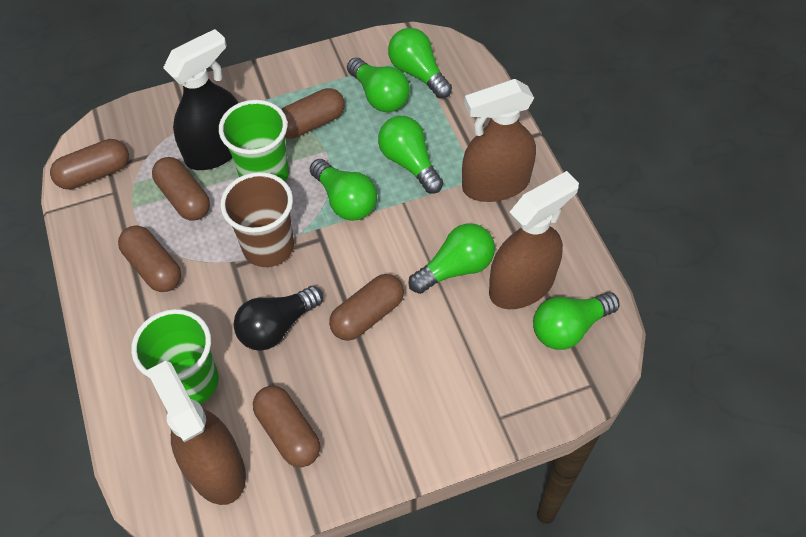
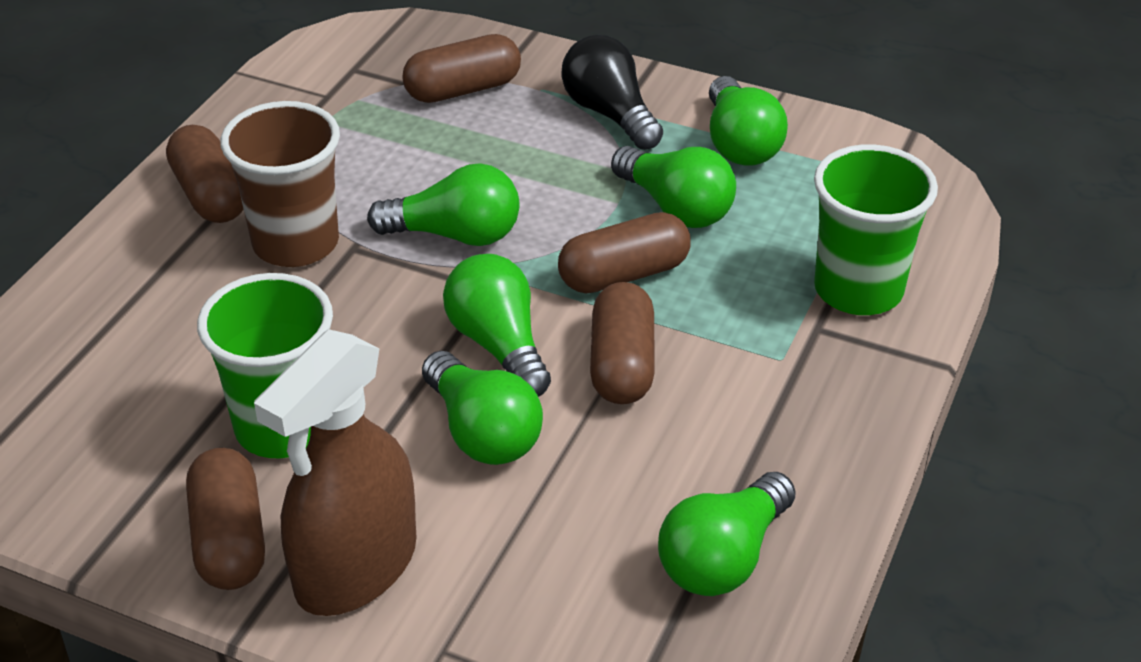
black spray bottle: 1 -> 0
brown capsule: 6 -> 5
brown spray bottle: 3 -> 1

